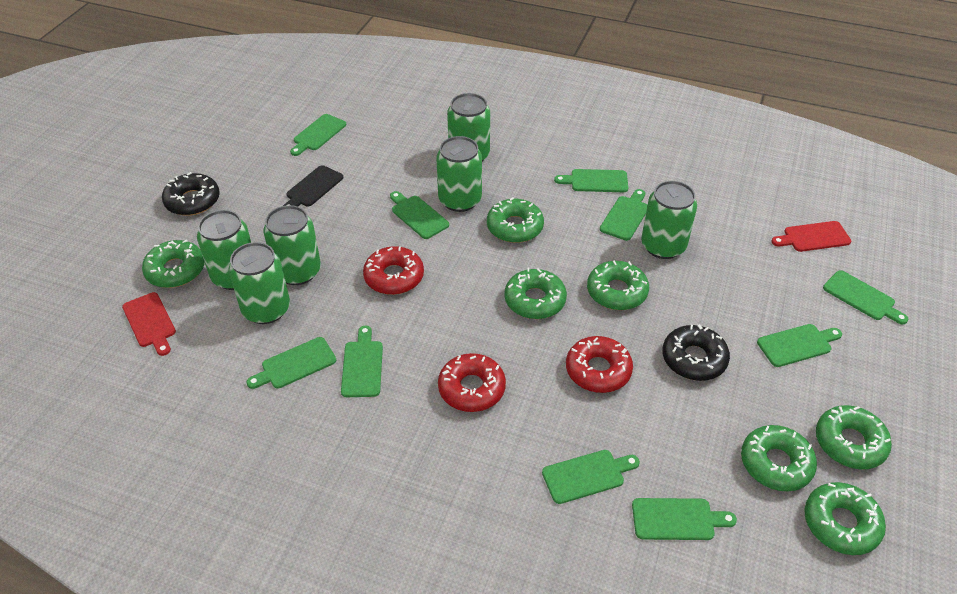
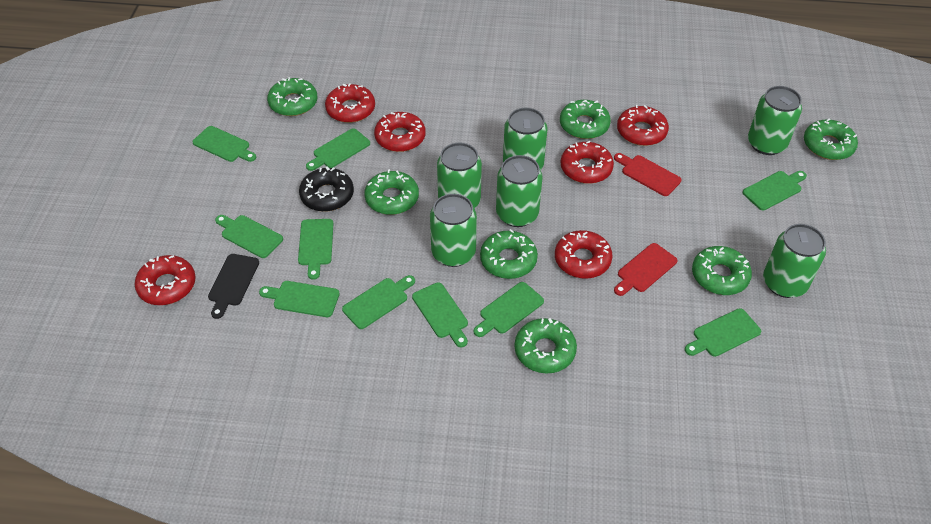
black donut: 2 -> 1
red donut: 3 -> 6

